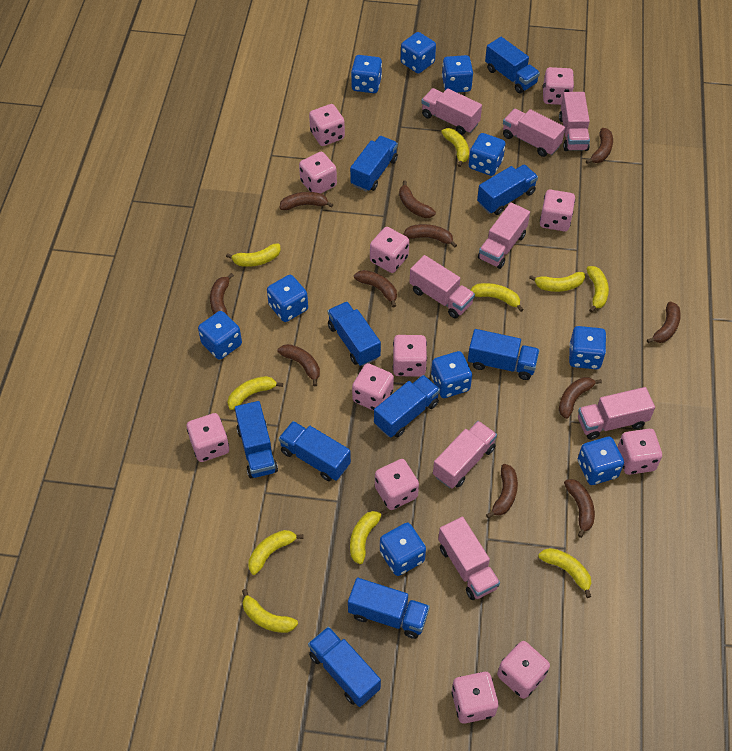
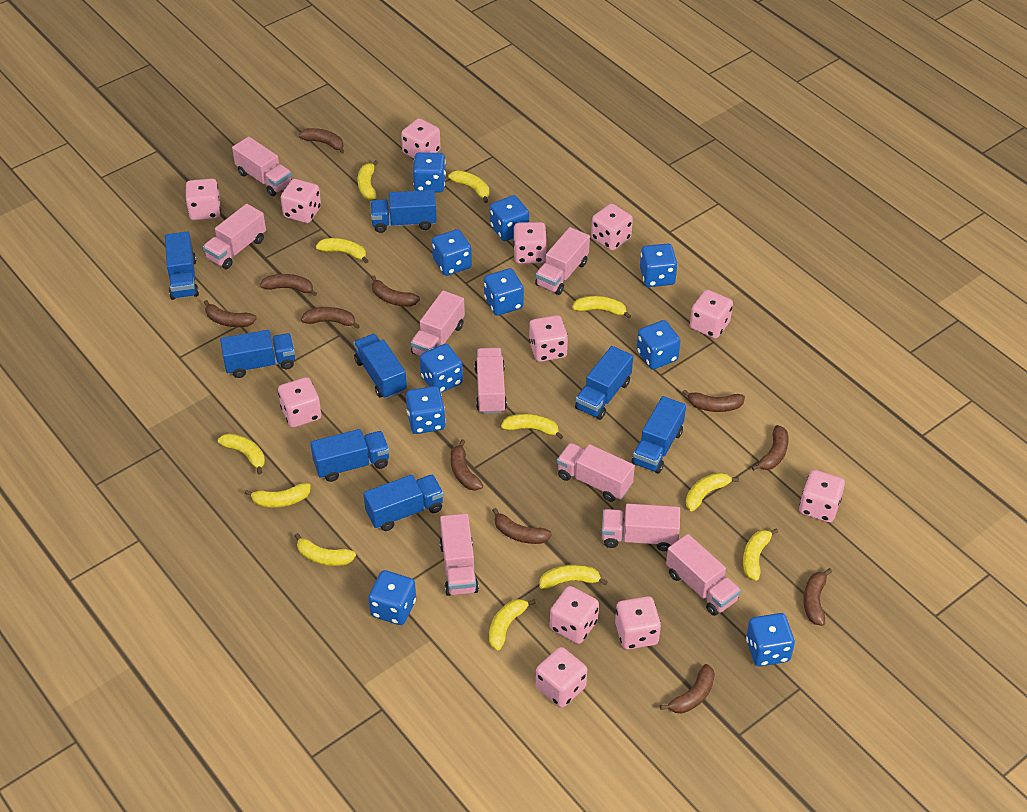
blue truck: 10 -> 8
pink truck: 8 -> 9
yellow banana: 10 -> 12

